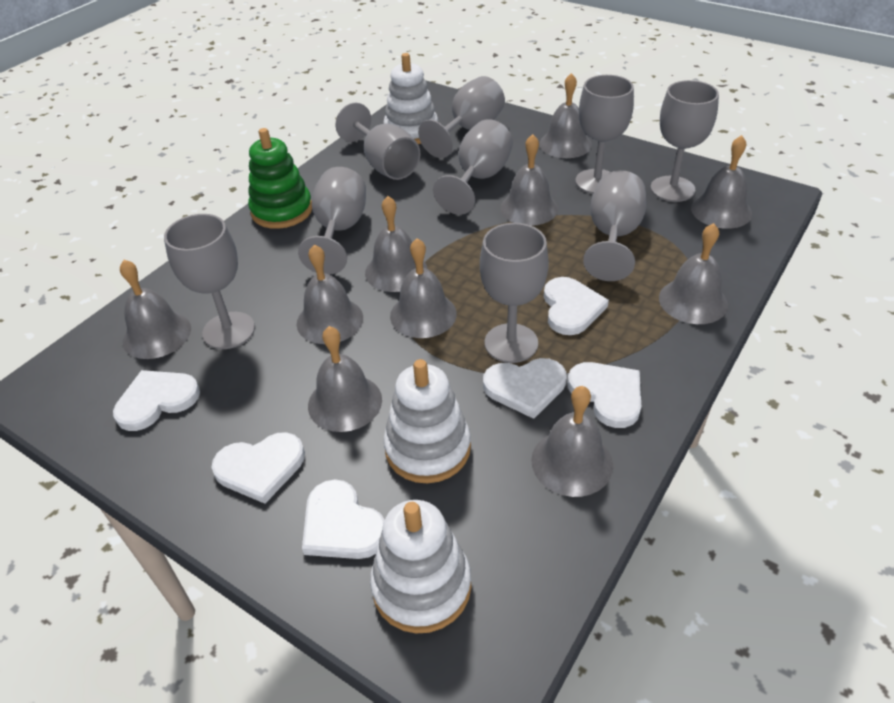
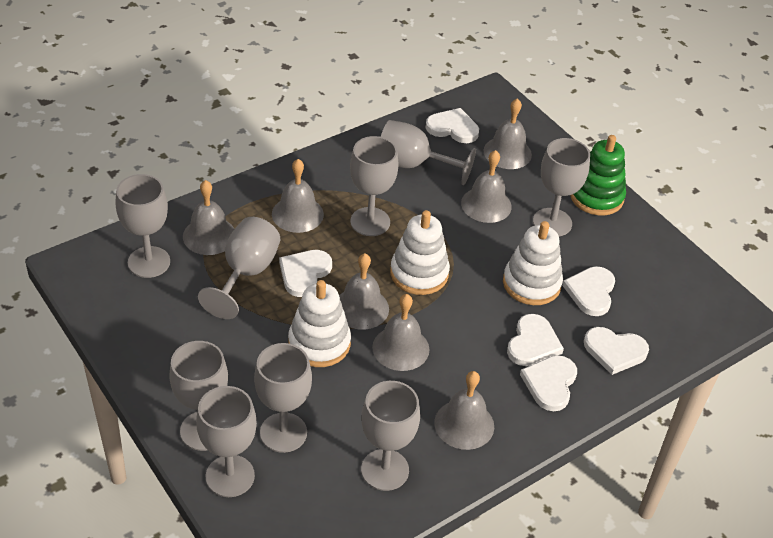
grey bell: 10 -> 7

